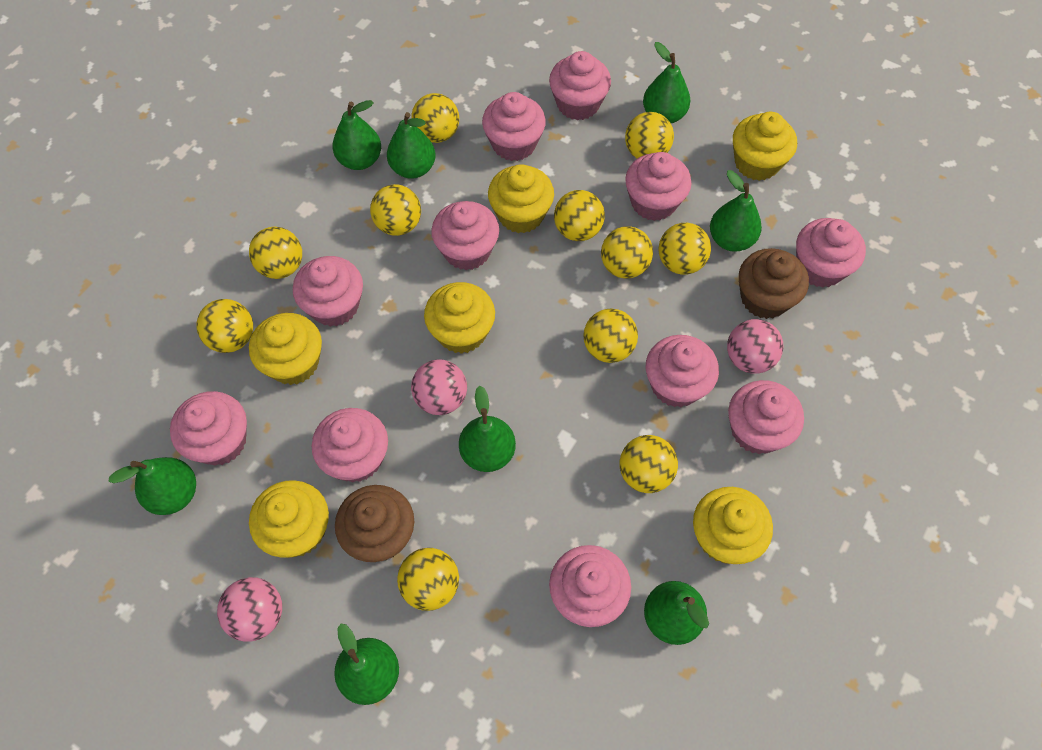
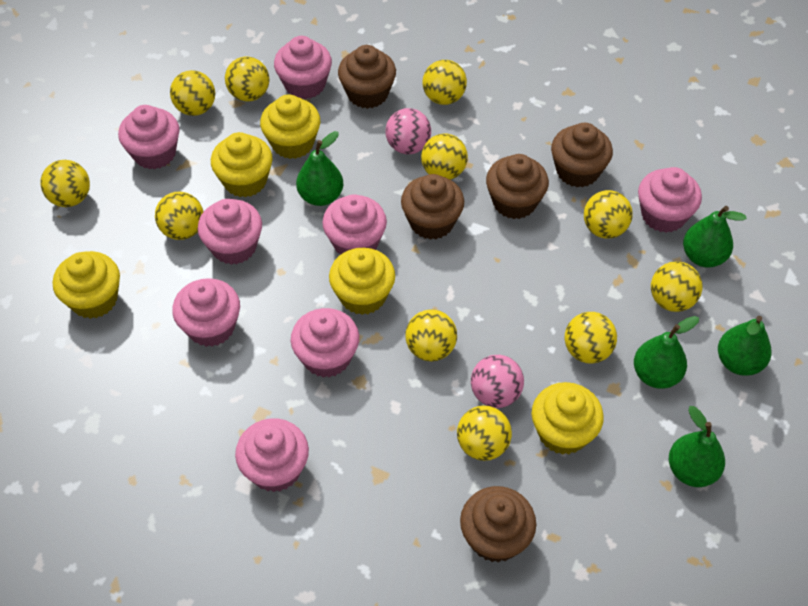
brown cupcake: 2 -> 5
green pear: 8 -> 5
pink ball: 3 -> 2
pink cupcake: 11 -> 8
yellow cupcake: 6 -> 5

